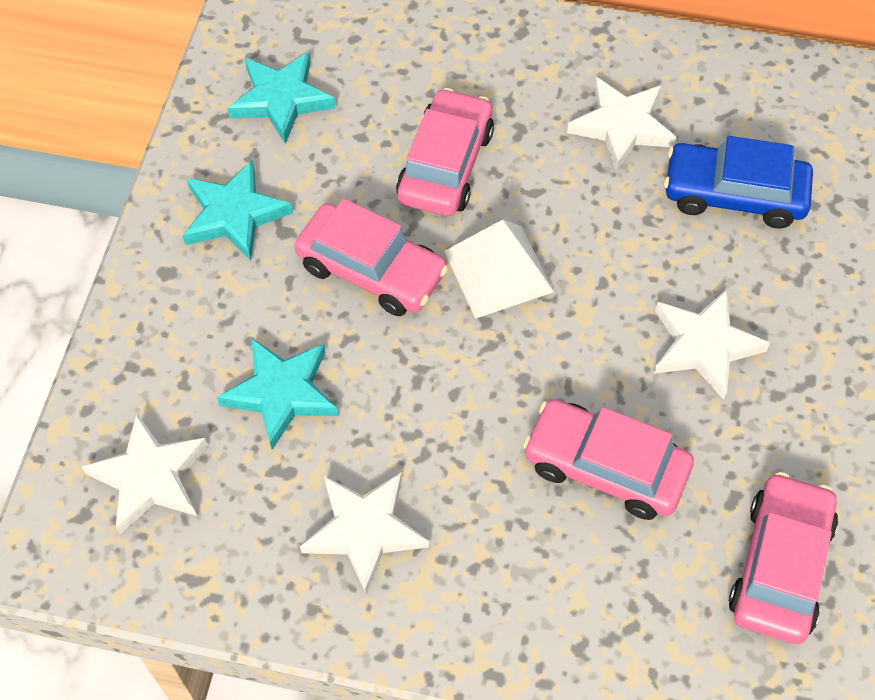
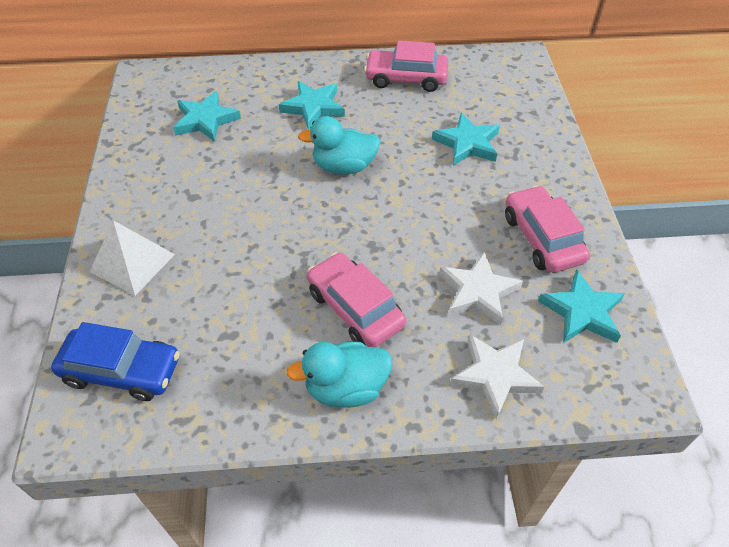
pink car: 4 -> 3
turquoise duck: 0 -> 2
turquoise star: 3 -> 4
white star: 4 -> 2

